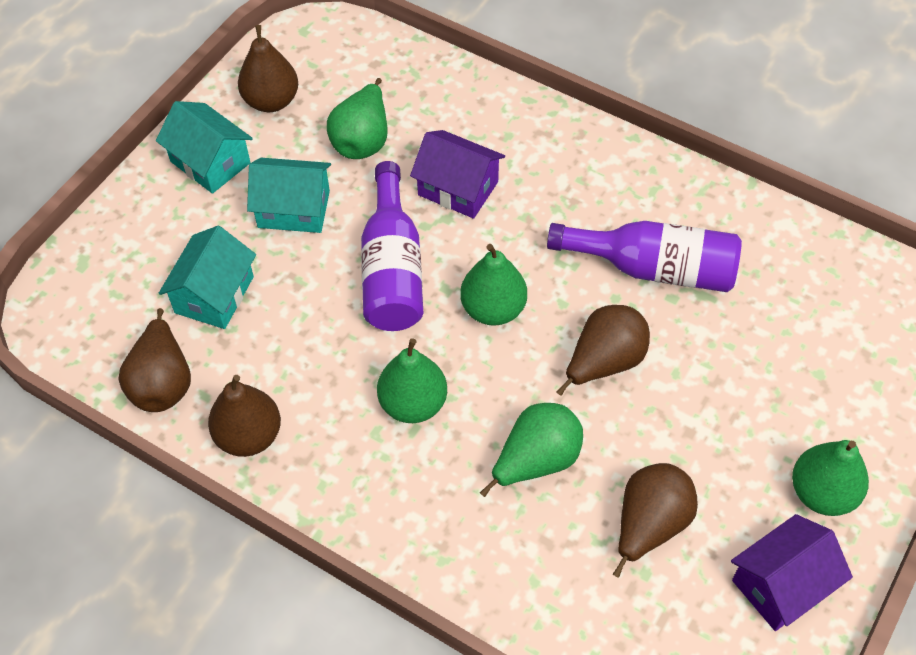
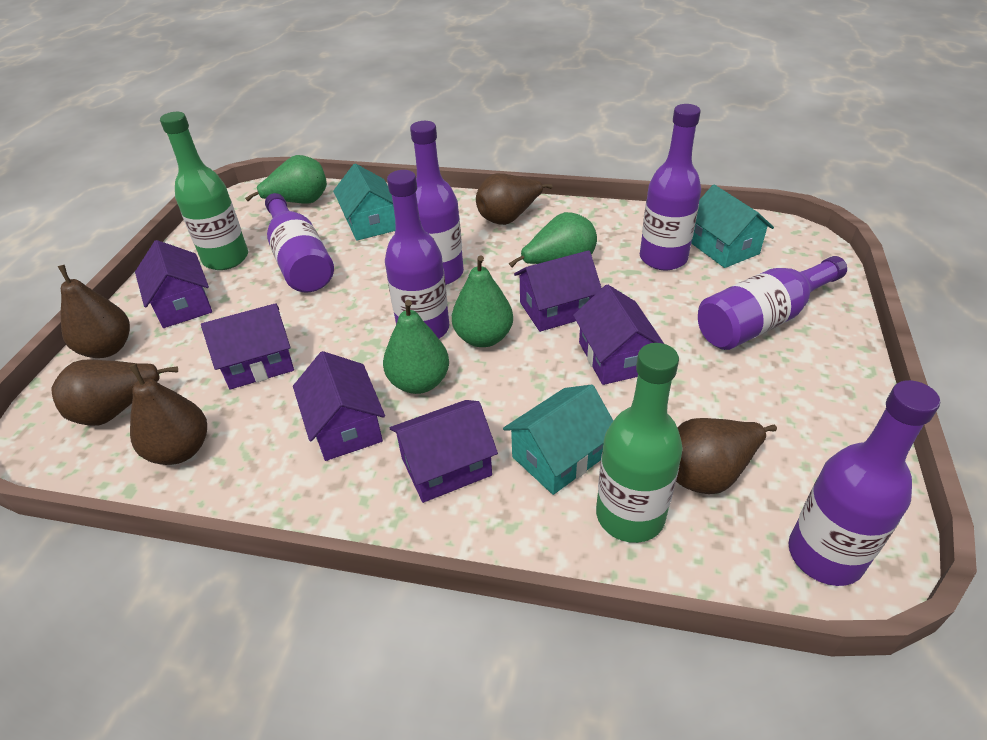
green bottle: 0 -> 2
green pear: 5 -> 4
purple bottle: 2 -> 6
purple house: 2 -> 6

